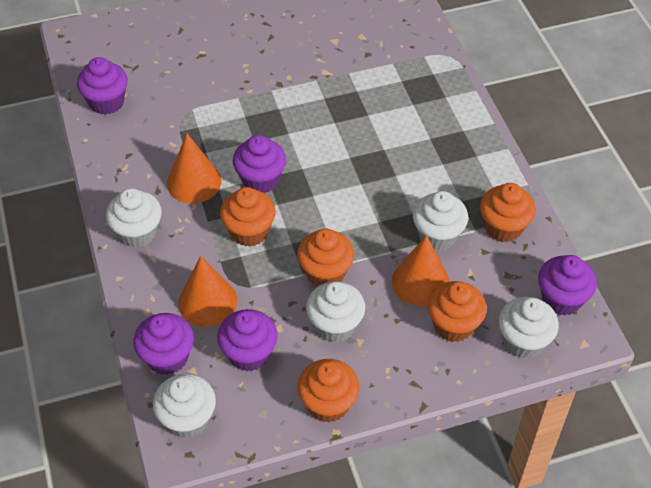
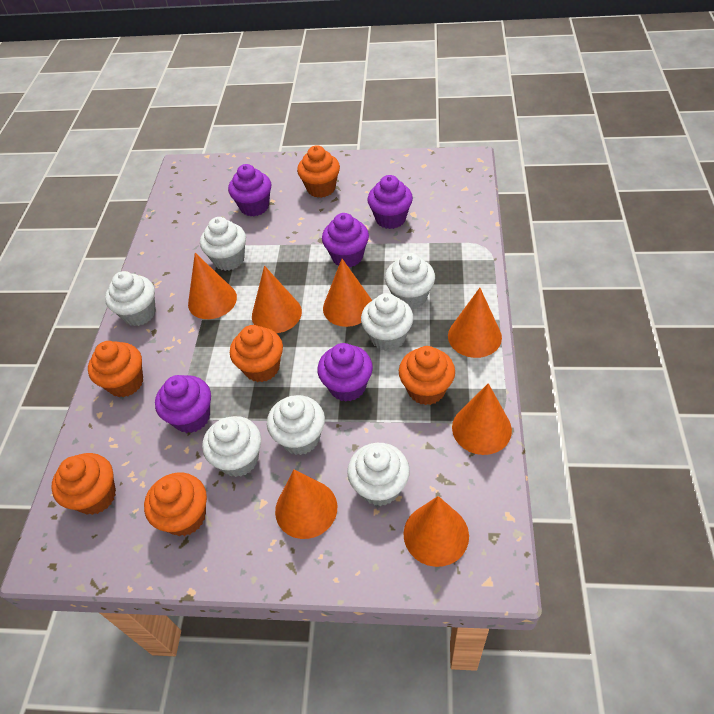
orange cone: 3 -> 7
orange cupcake: 5 -> 6
white cupcake: 5 -> 7

